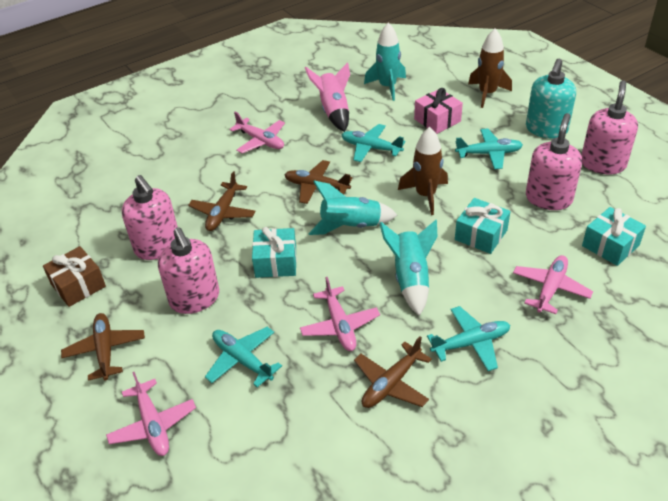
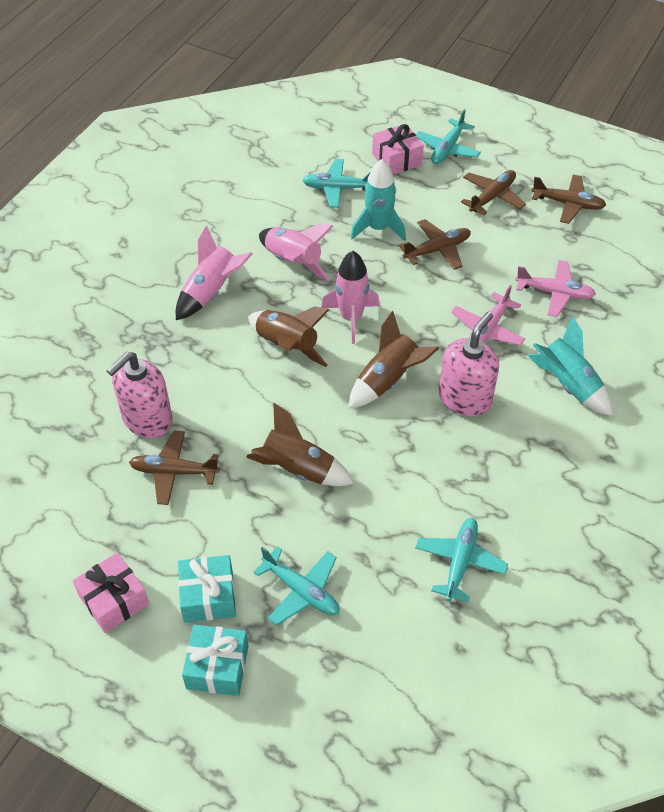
brown gift: 1 -> 0
brown rocket: 2 -> 3
pink gift: 1 -> 2
pink plane: 4 -> 2
pink rocket: 1 -> 3
pink soap dispenser: 4 -> 2
turquoise gift: 3 -> 2
turquoise rocket: 3 -> 2
turquoise soap dispenser: 1 -> 0

